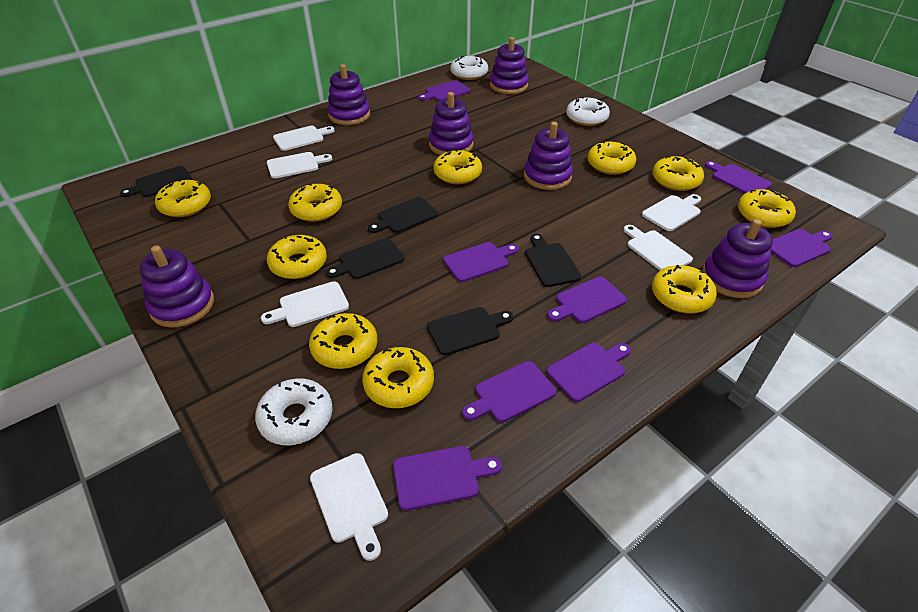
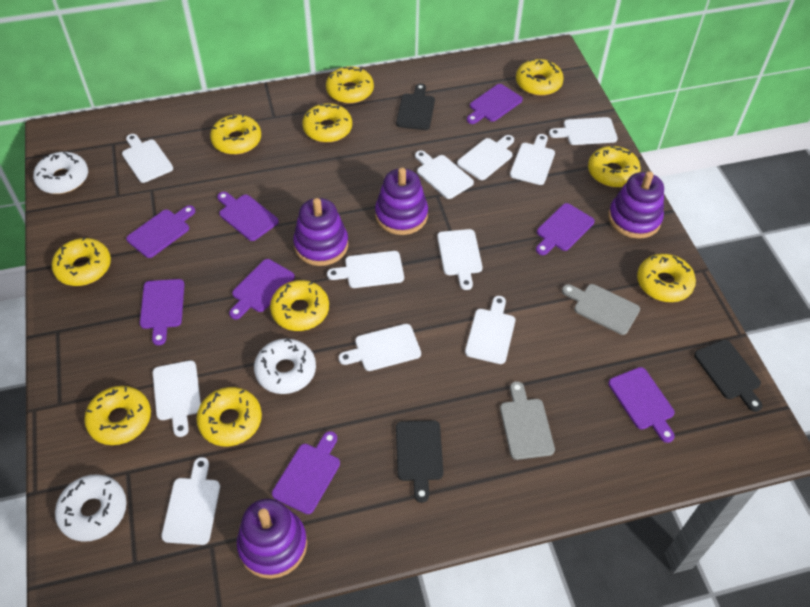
black cutting board: 5 -> 3
grey cutting board: 0 -> 2
purple stacking toy: 6 -> 4
white cutting board: 6 -> 11

